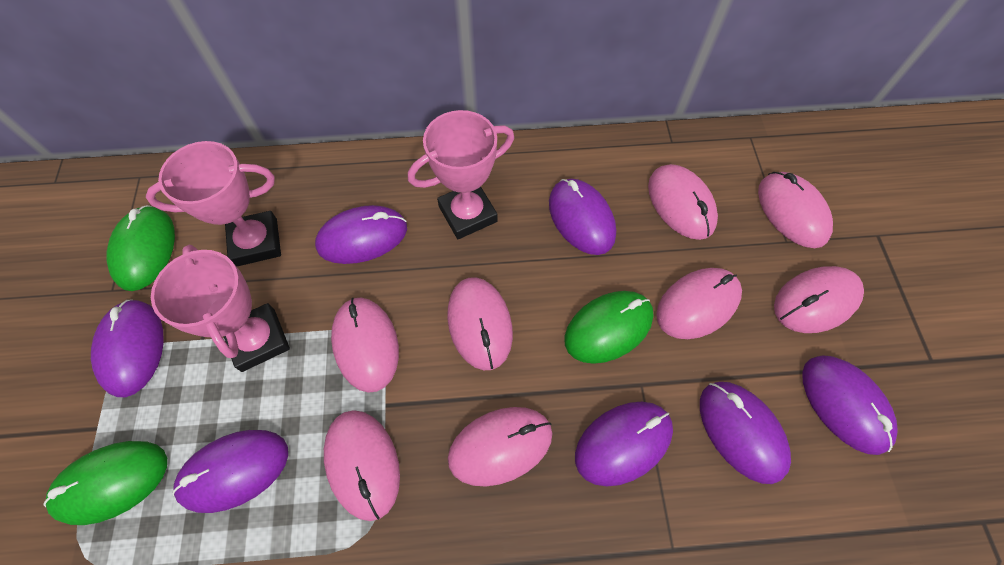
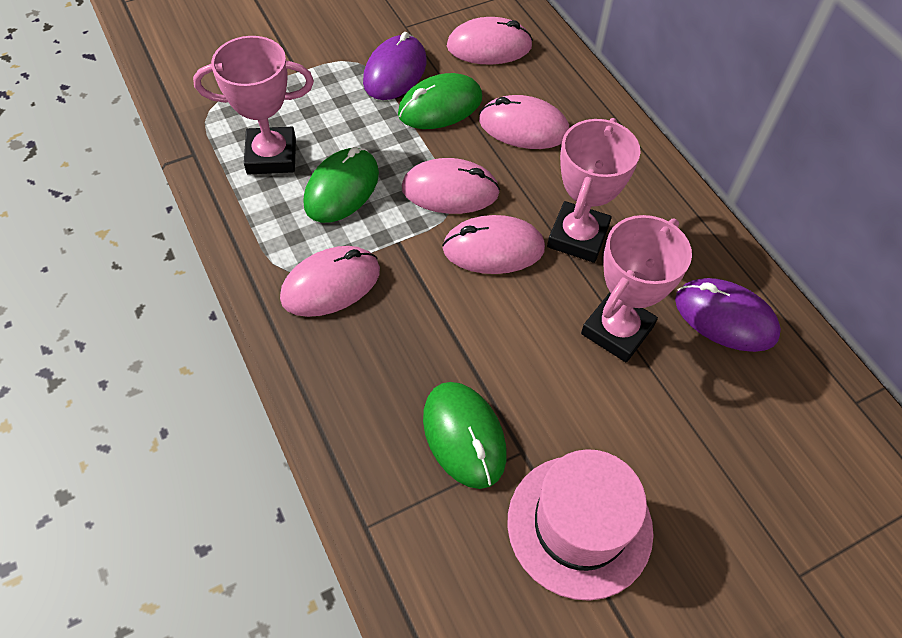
pink hat: 0 -> 1
pink mouse: 8 -> 5
purple mouse: 7 -> 2

